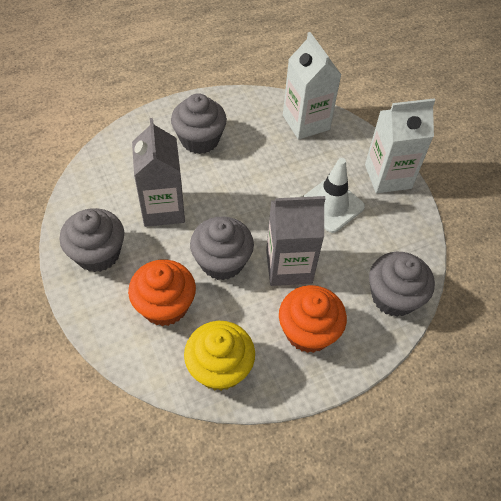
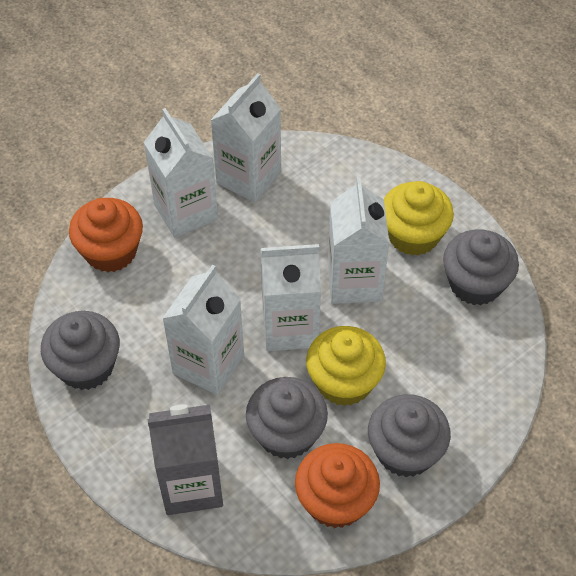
grey carton: 2 -> 1
white carton: 2 -> 5
white traffic cone: 1 -> 0
yellow cupcake: 1 -> 2

